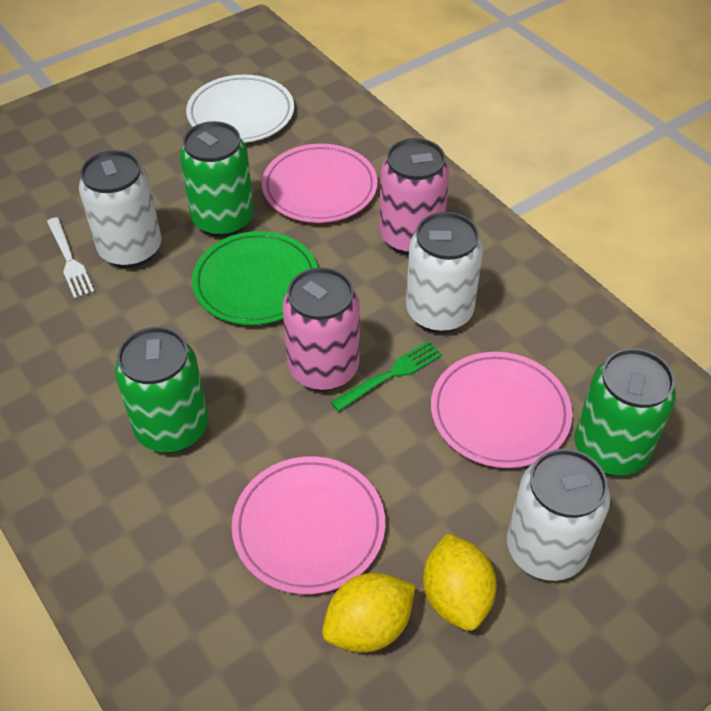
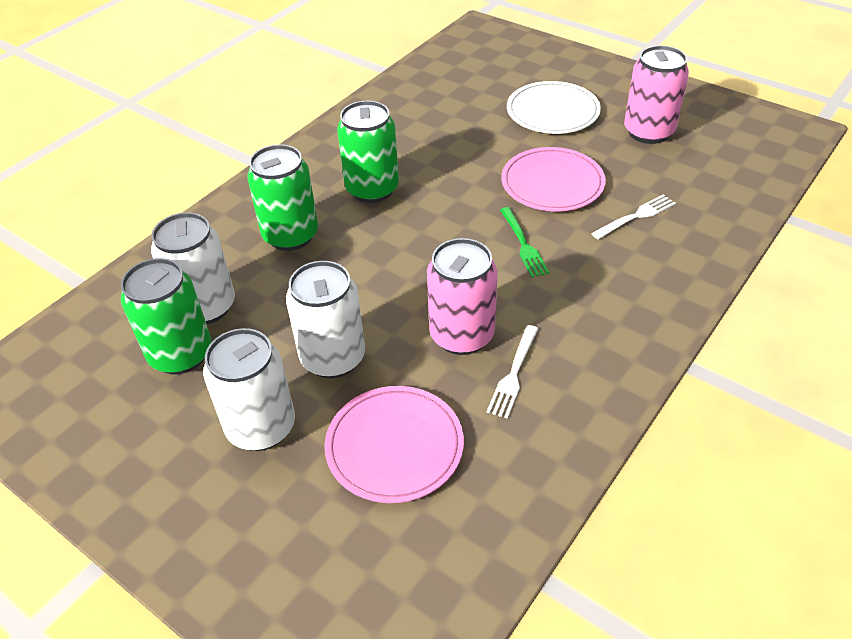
green plate: 1 -> 0
pink plate: 3 -> 2
white fork: 1 -> 2
yellow lemon: 2 -> 0

